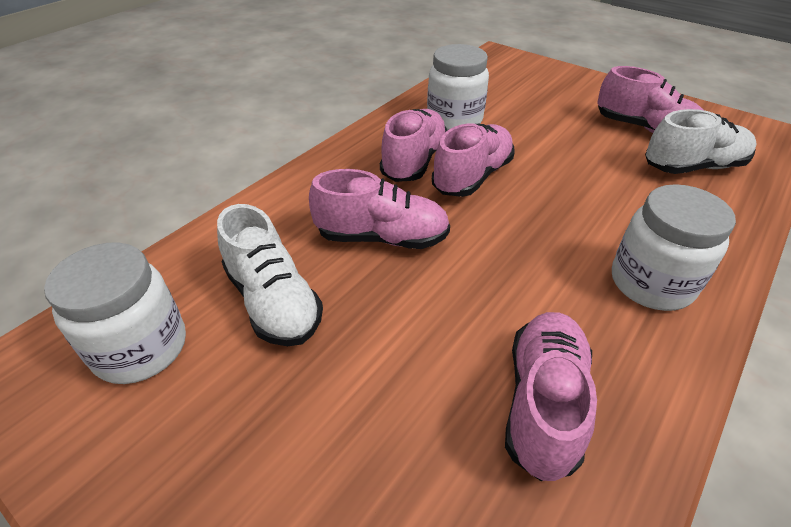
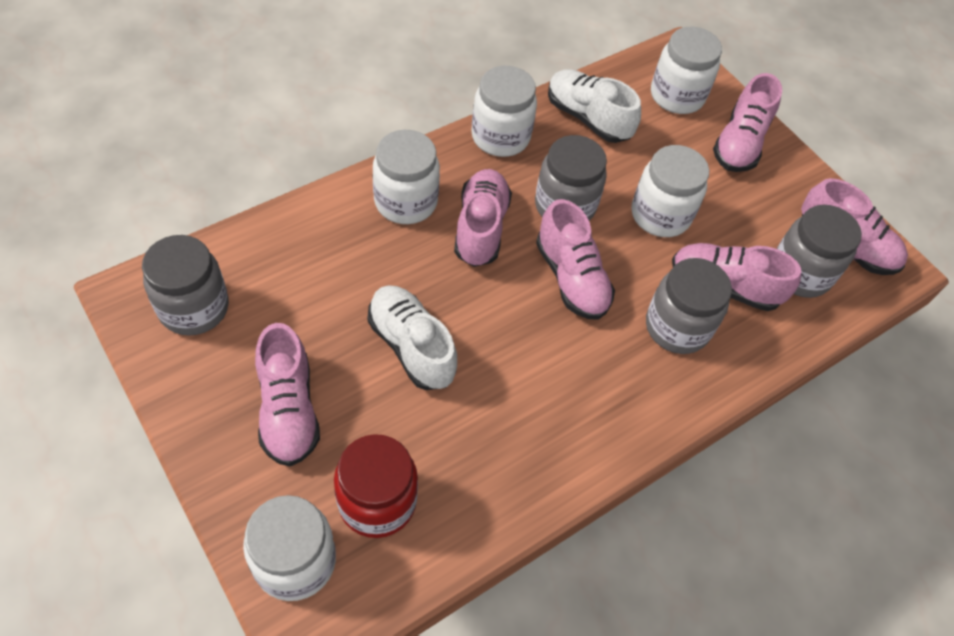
grey jar: 0 -> 4
pink shoe: 5 -> 6
red jar: 0 -> 1
white jar: 3 -> 5

